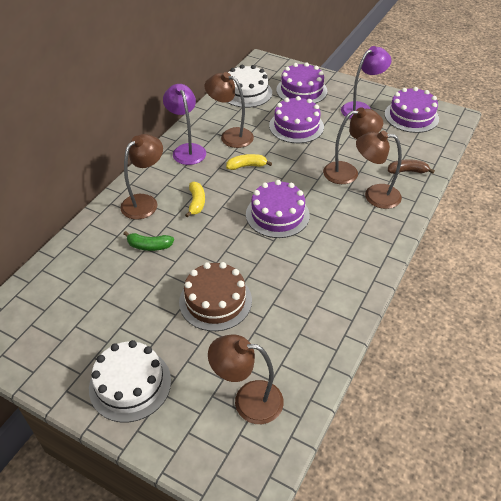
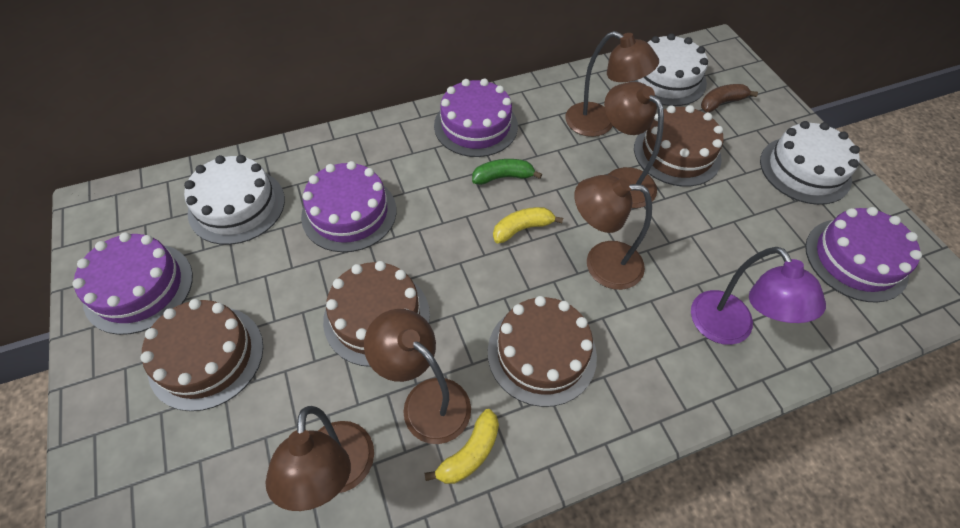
brown cake: 1 -> 4
purple lamp: 2 -> 1
white cake: 2 -> 3

